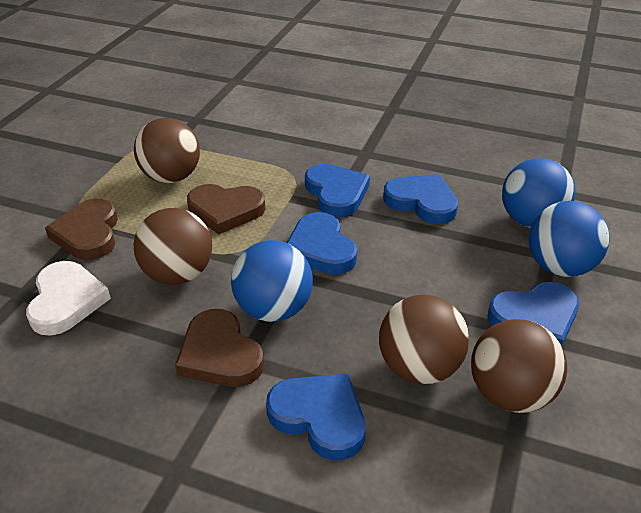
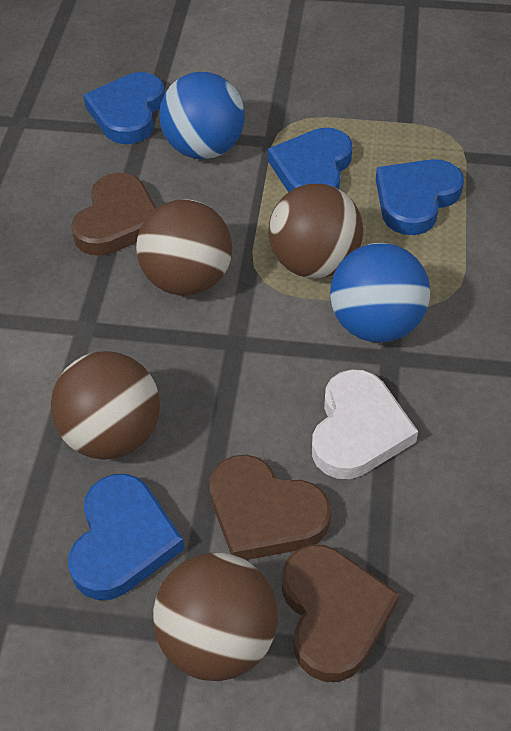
blue ball: 3 -> 2
blue heart: 5 -> 4

